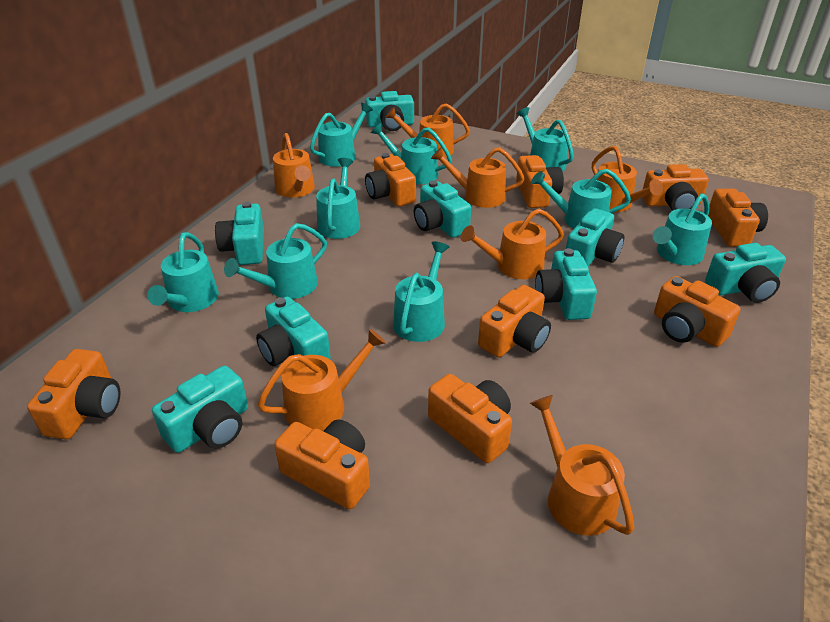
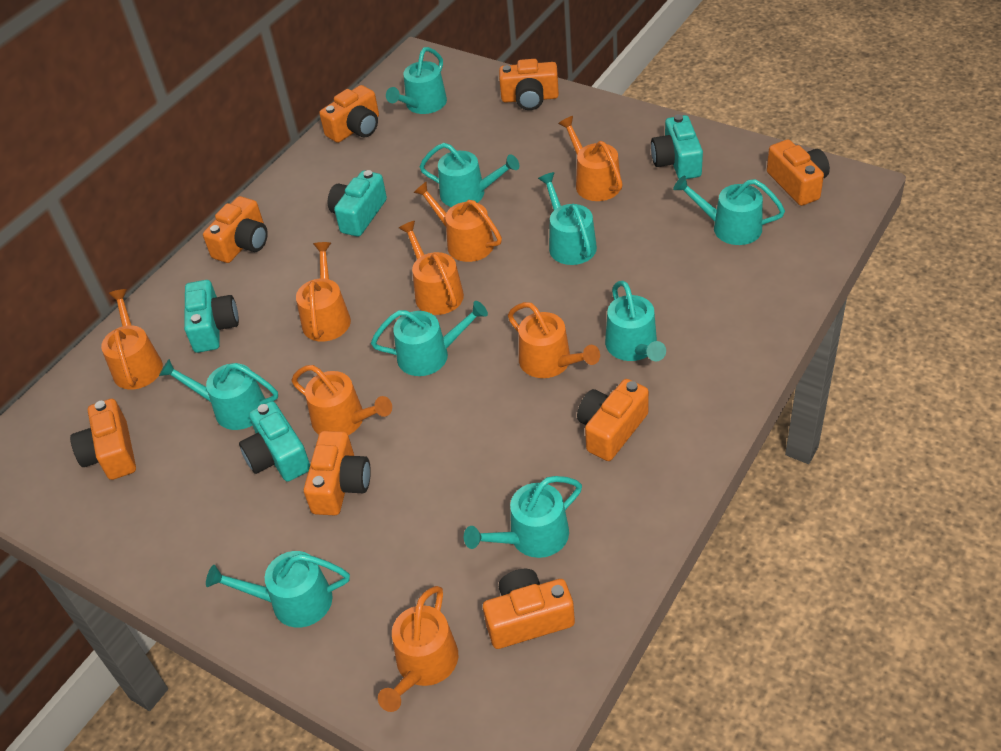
orange camera: 9 -> 8
orange watering can: 7 -> 8
turquoise camera: 8 -> 4

